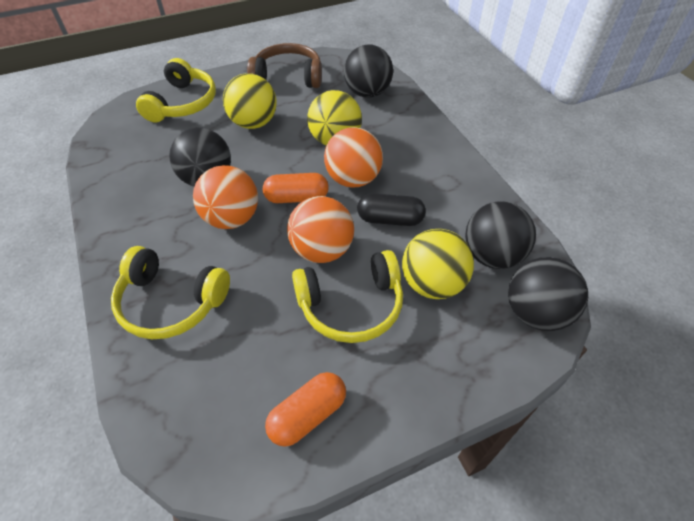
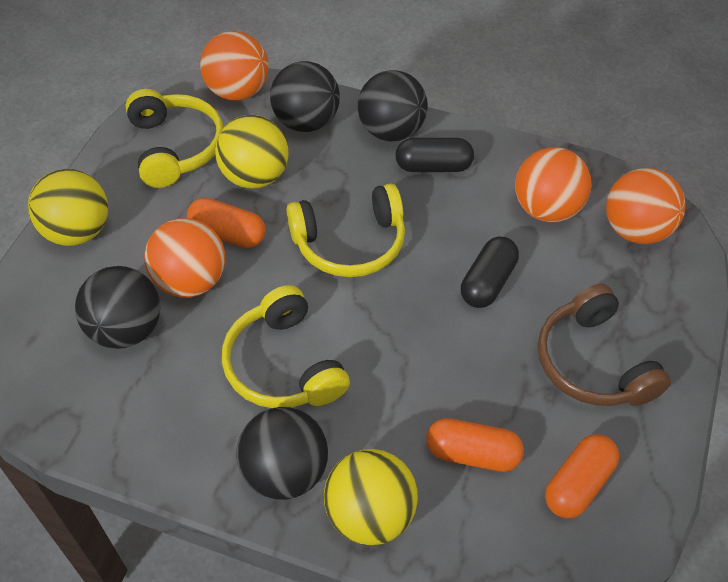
black capsule: 1 -> 2
orange ball: 3 -> 4
orange capsule: 2 -> 3

